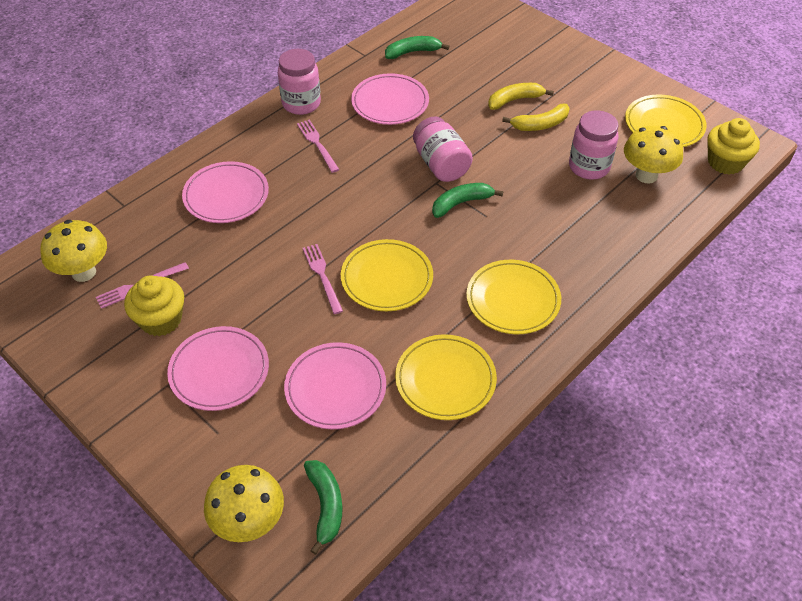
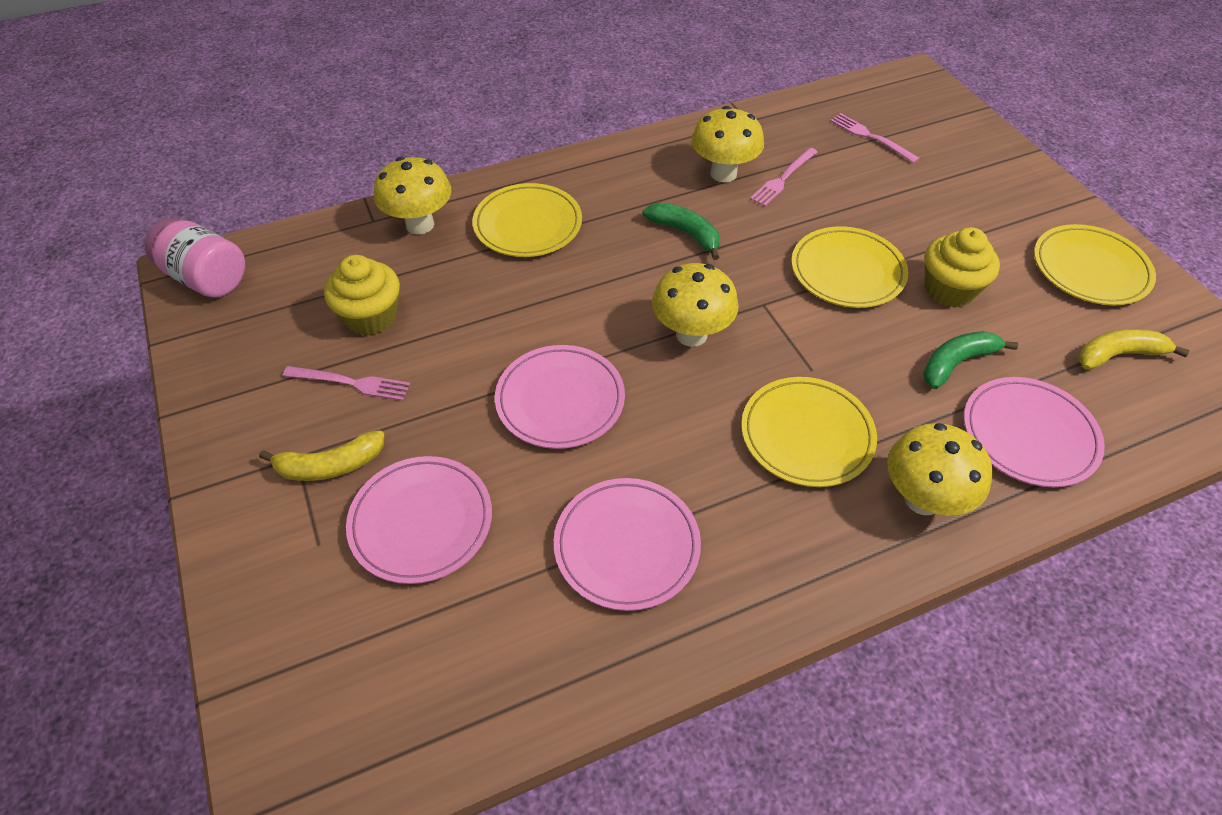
green banana: 3 -> 2
pink jar: 3 -> 1
yellow mushroom: 3 -> 4

